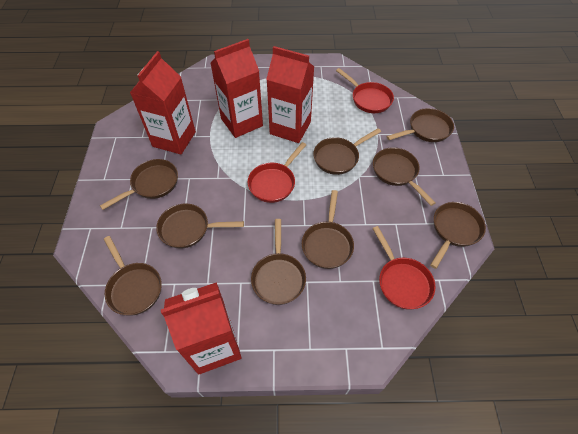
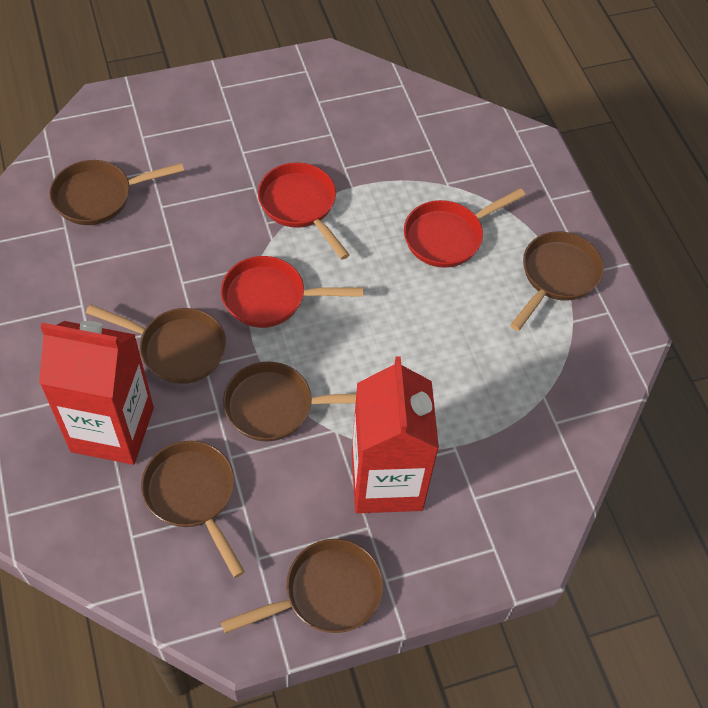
brown pan: 9 -> 6
red carton: 4 -> 2

